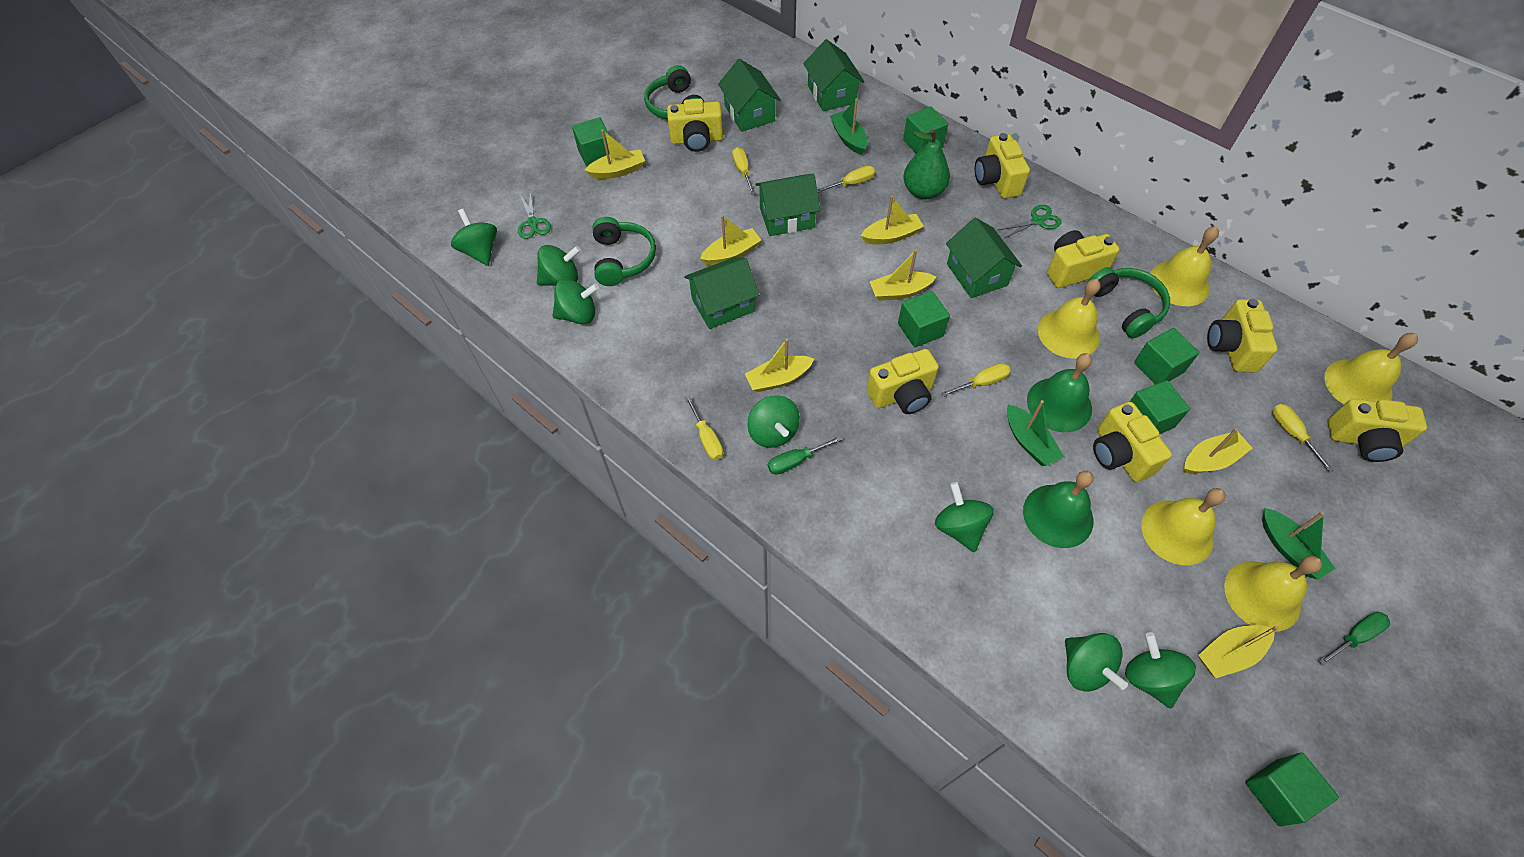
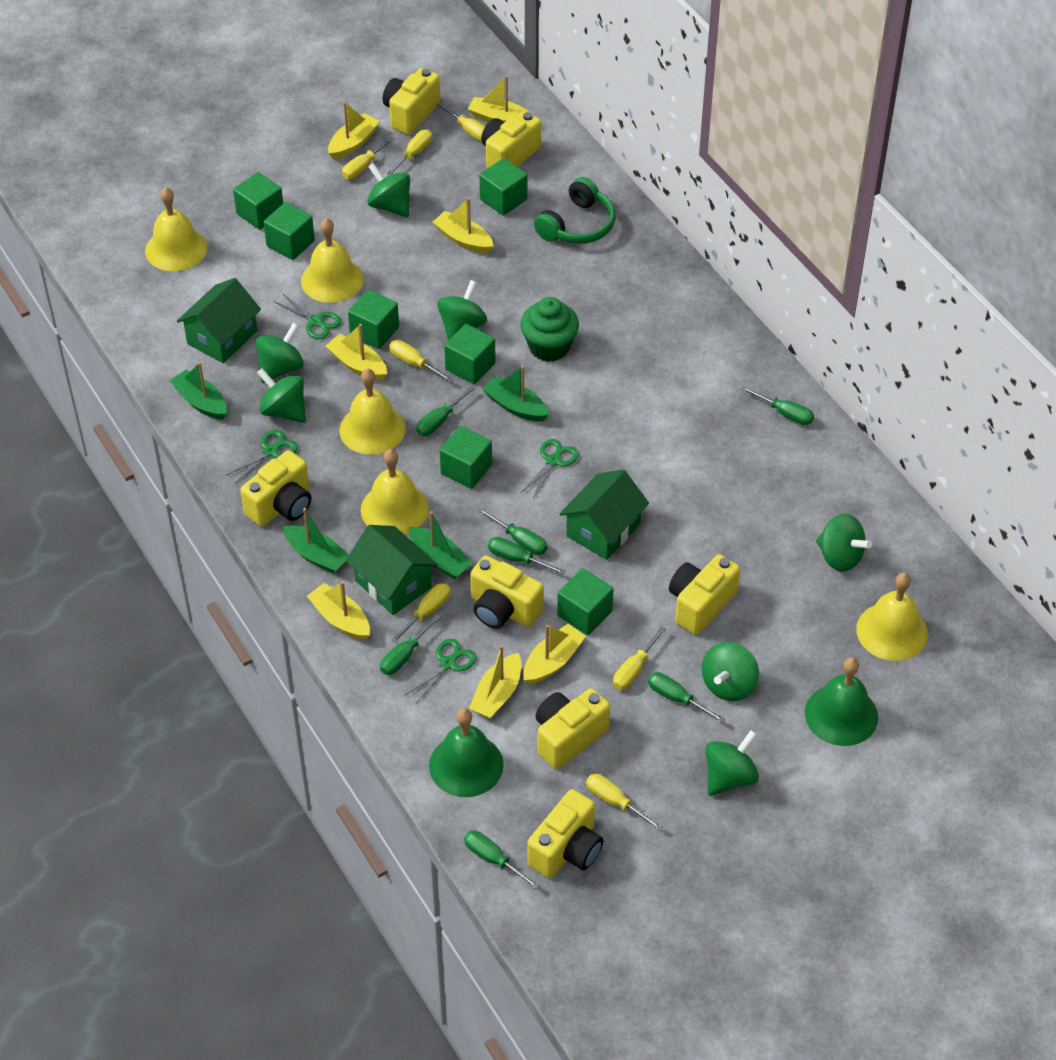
green boat: 3 -> 4
green cube: 6 -> 7
green cupcake: 0 -> 1
green headphones: 3 -> 1
green house: 5 -> 3
green pear: 1 -> 0
green scissors: 2 -> 4
green screwdriver: 2 -> 7
yellow screwdriver: 5 -> 7

